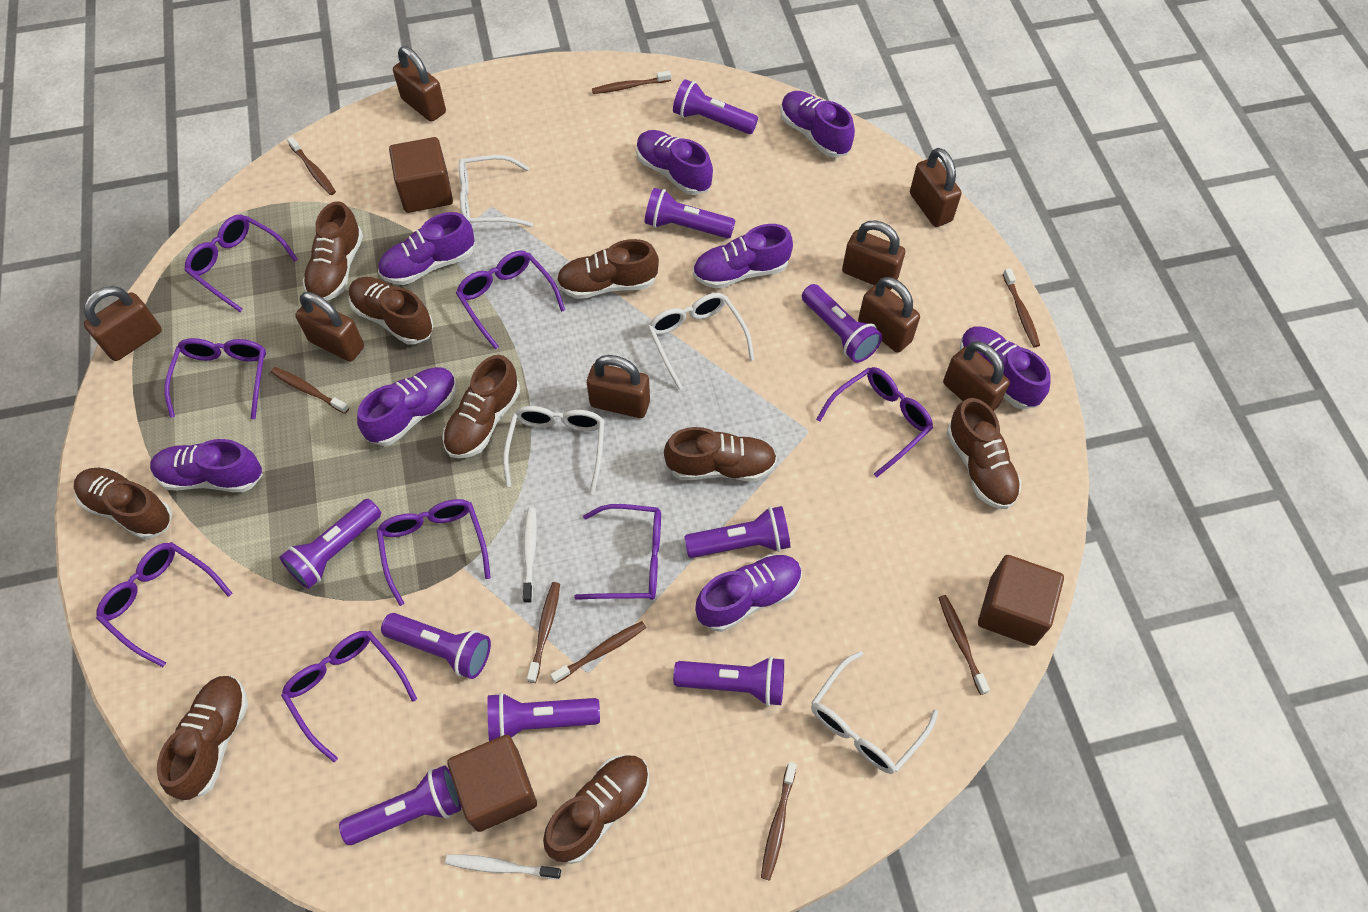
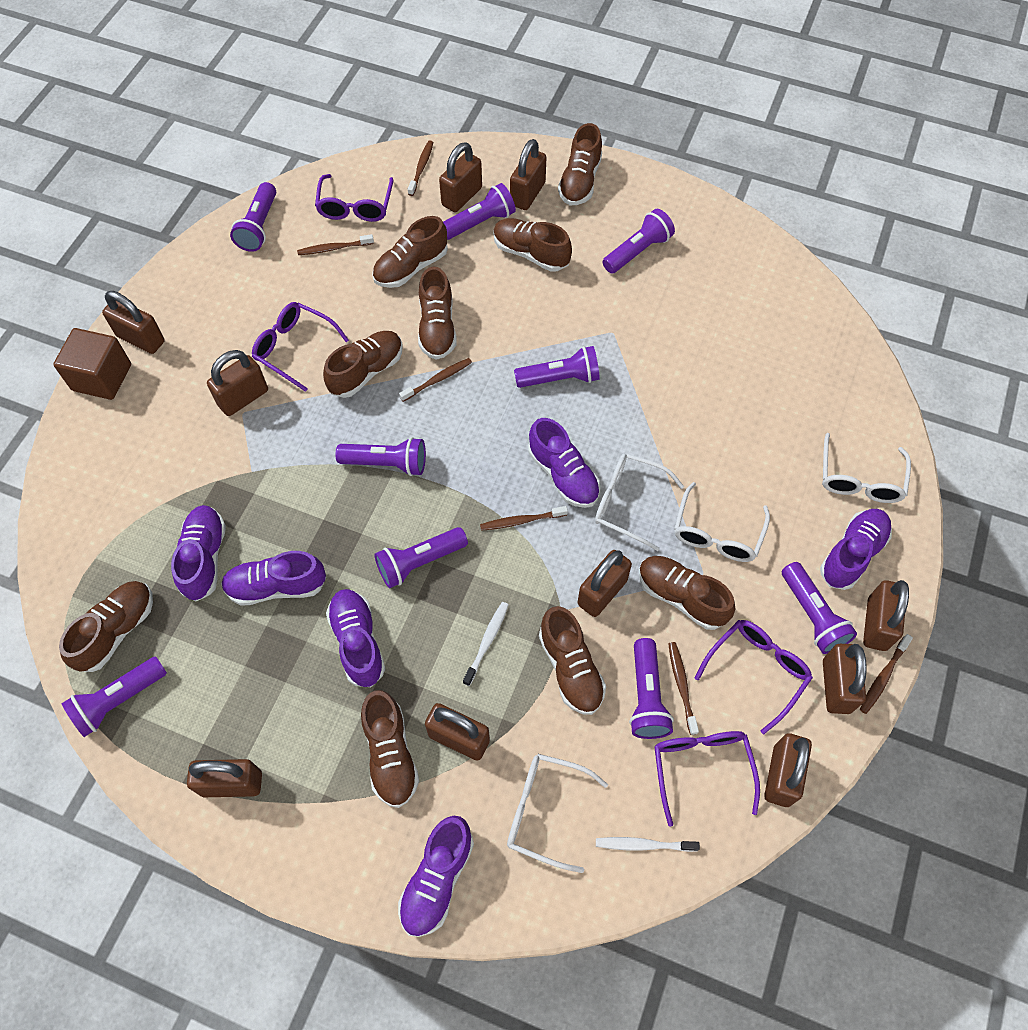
brown cube: 3 -> 1
brown padlock: 8 -> 10
brown toothbrush: 8 -> 6
purple glasses: 8 -> 4
purple shoe: 8 -> 6

